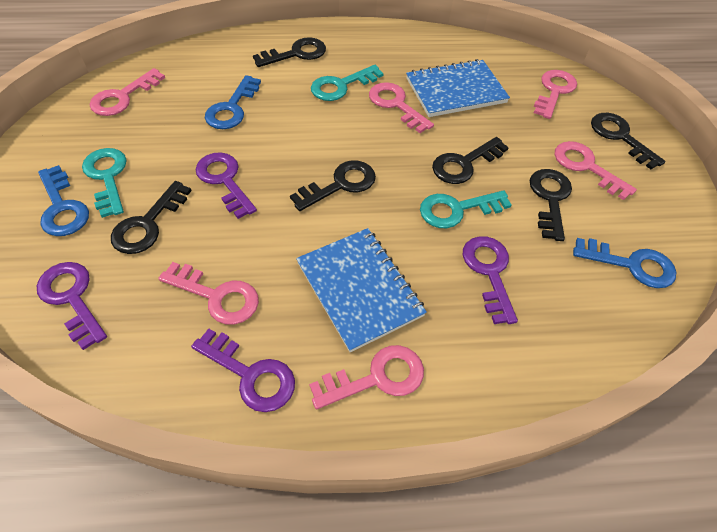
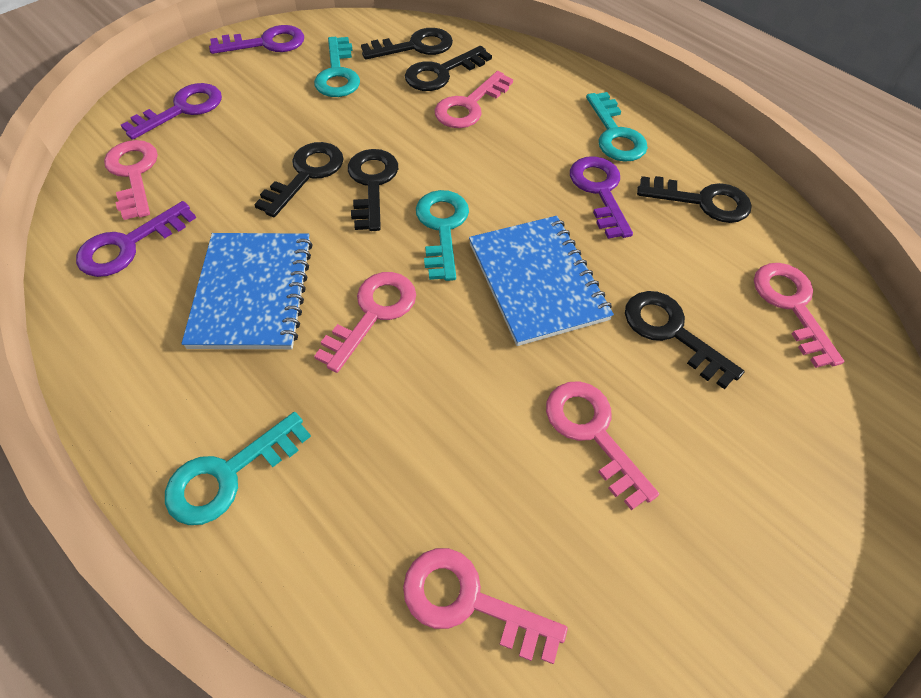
blue key: 3 -> 0
turquoise key: 3 -> 4

